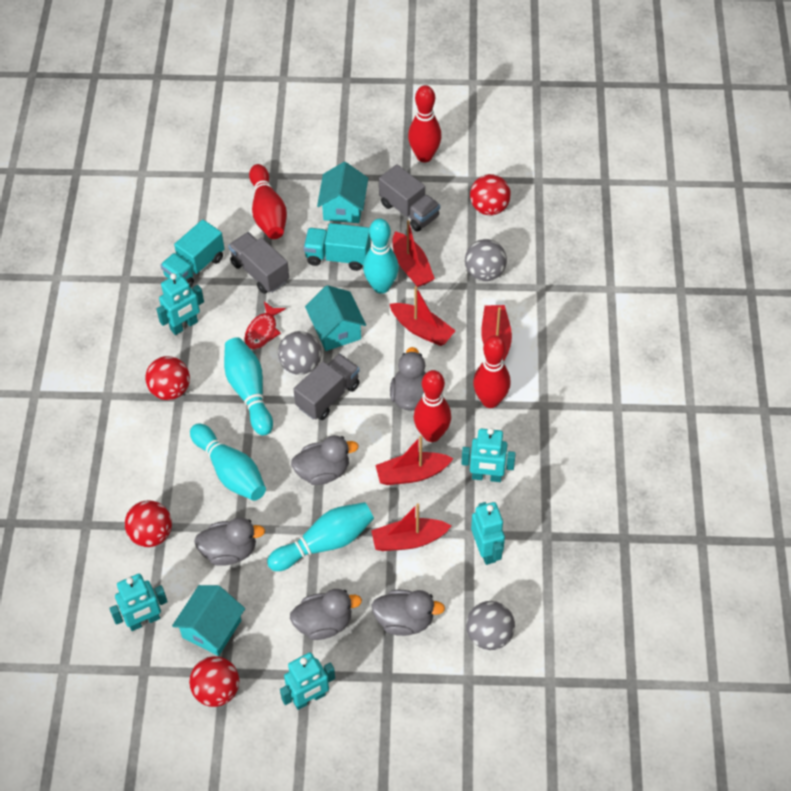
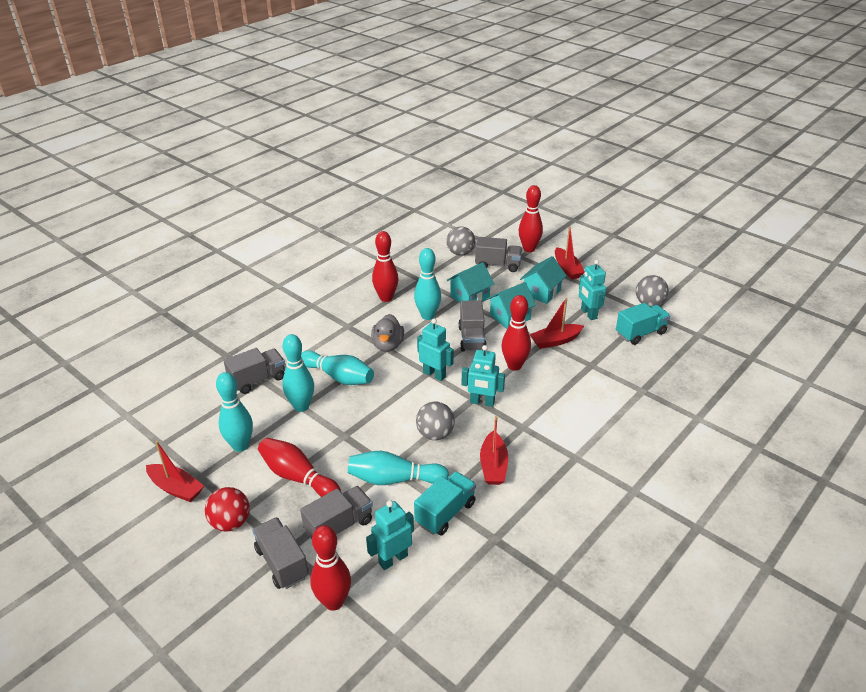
grey duck: 5 -> 1
grey truck: 3 -> 5
red ball: 4 -> 1
red boat: 5 -> 4
red bowling pin: 4 -> 5
red fish: 1 -> 0
turquoise bowling pin: 4 -> 5
turquoise robot: 5 -> 4

